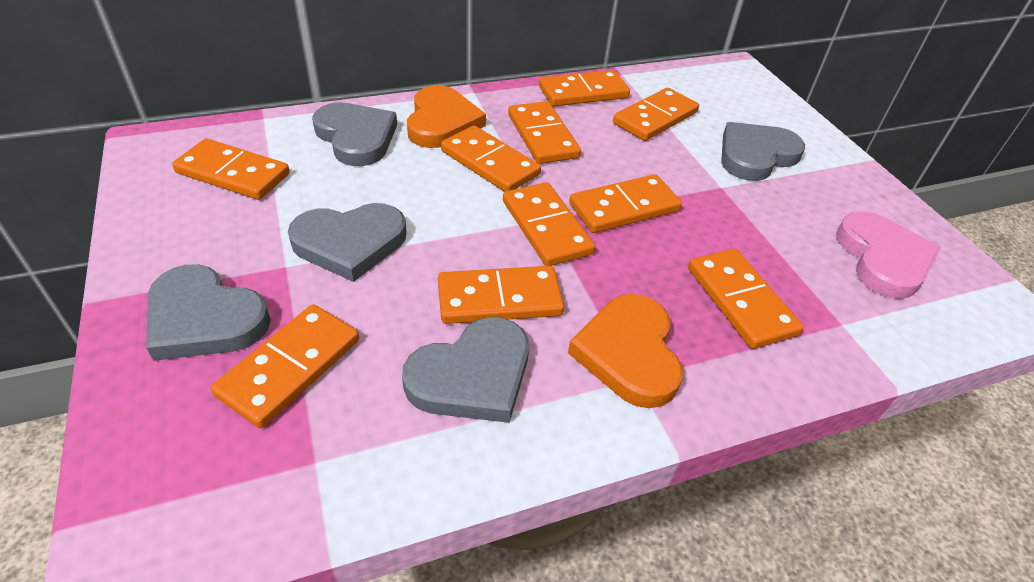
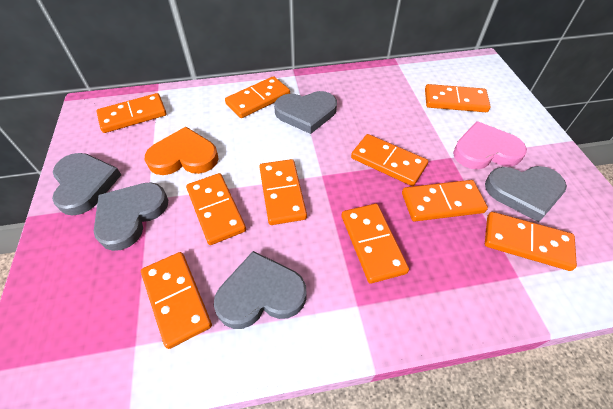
orange heart: 2 -> 1

